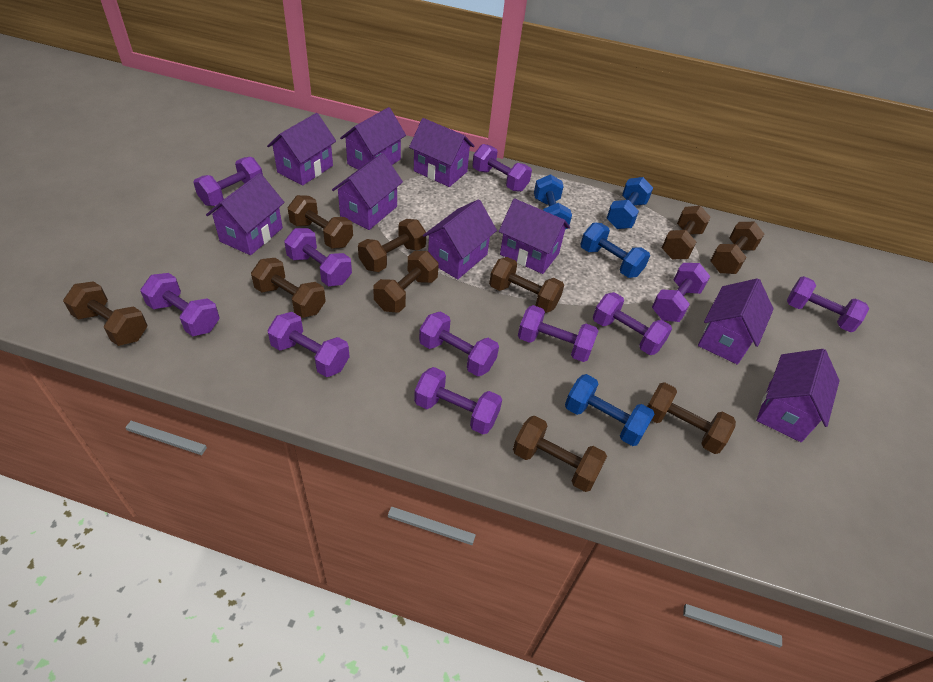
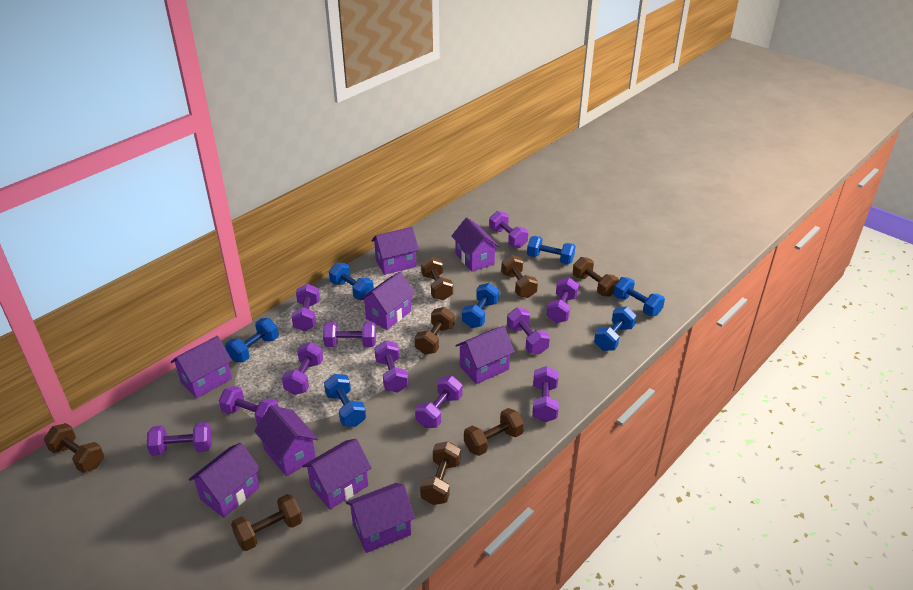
blue dumbbell: 4 -> 7
brown dumbbell: 10 -> 8

